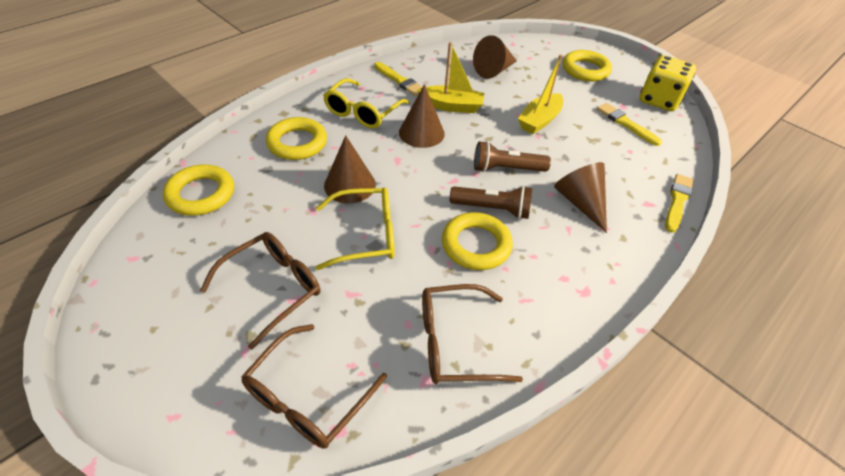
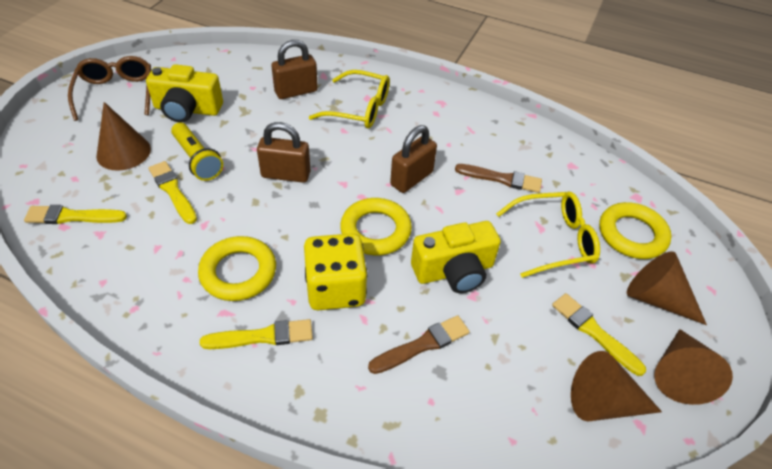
brown brush: 0 -> 2
brown flashlight: 2 -> 0
brown glasses: 3 -> 1
brown padlock: 0 -> 3
yellow boat: 2 -> 0
yellow brush: 3 -> 4
yellow camera: 0 -> 2
yellow flashlight: 0 -> 1
yellow ring: 4 -> 3

